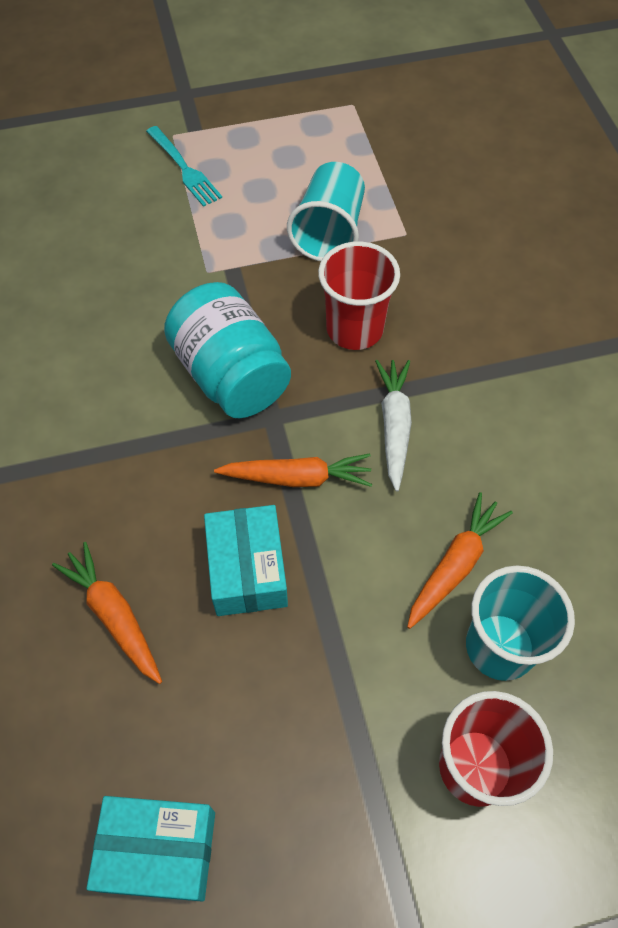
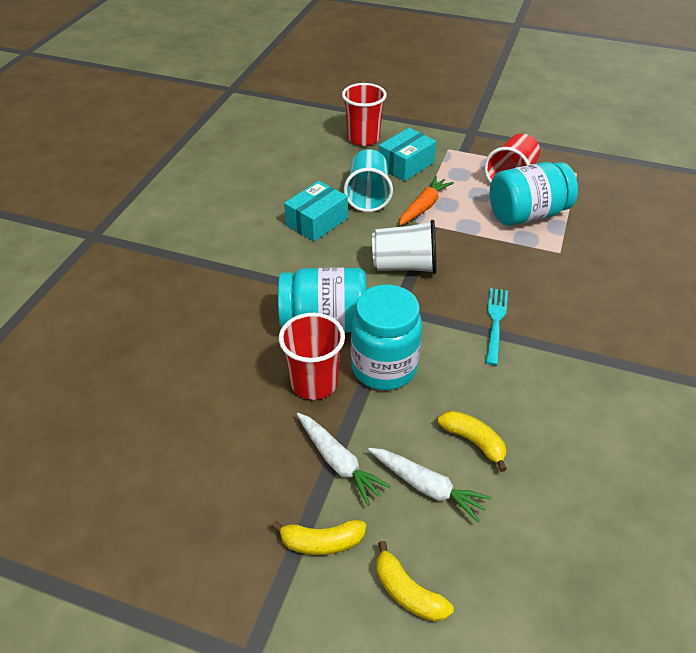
orange carrot: 3 -> 1
red cup: 2 -> 3
turquoise cup: 2 -> 1
turquoise jar: 1 -> 3
white carrot: 1 -> 2
white cup: 0 -> 1
yellow banana: 0 -> 3

